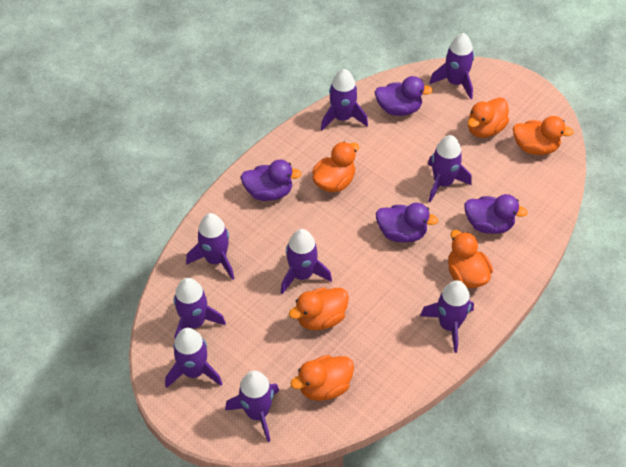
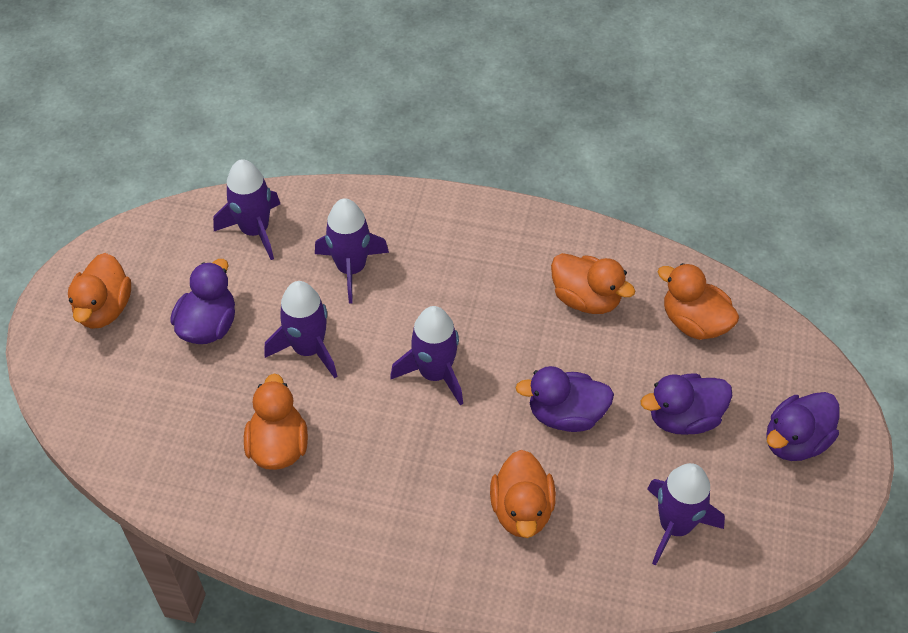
orange duck: 6 -> 5
purple rocket: 9 -> 5

